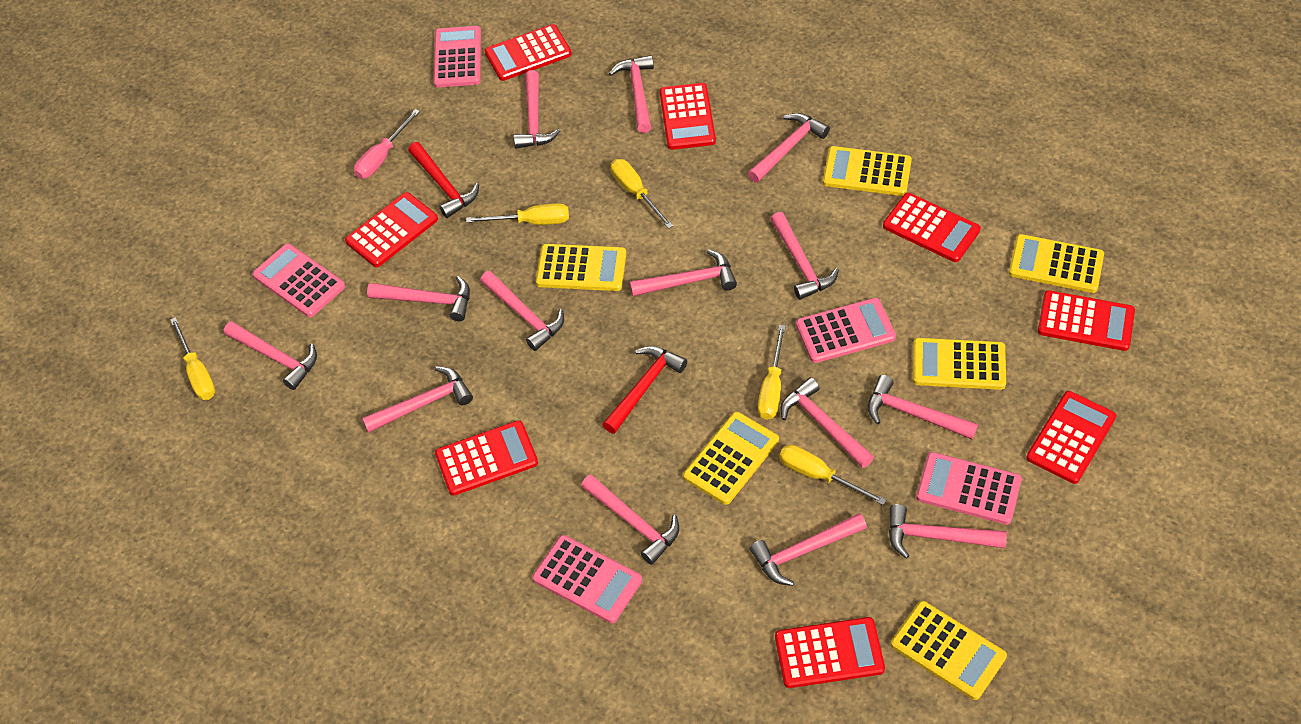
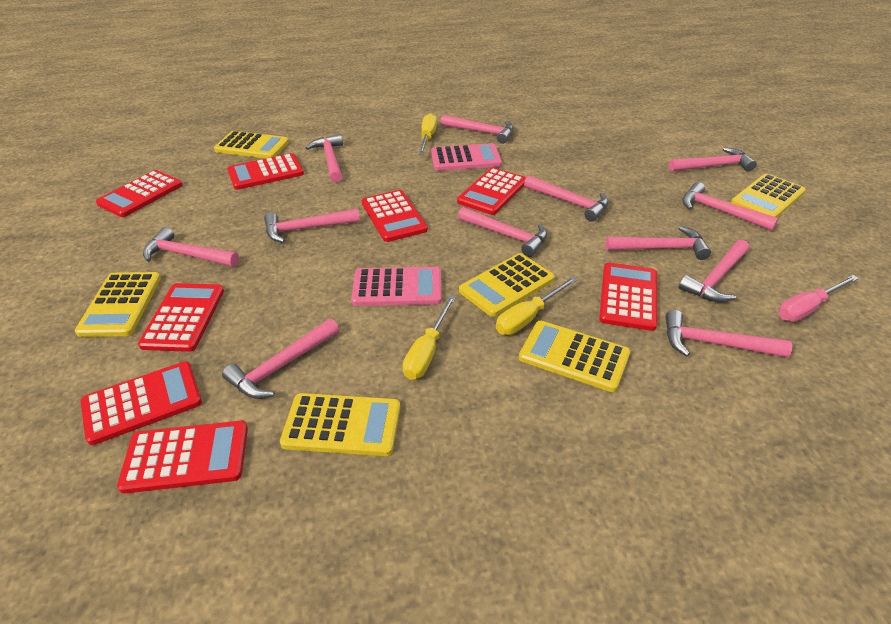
pink calculator: 5 -> 2
pink hammer: 14 -> 12
red hammer: 2 -> 0
yellow screwdriver: 5 -> 3

